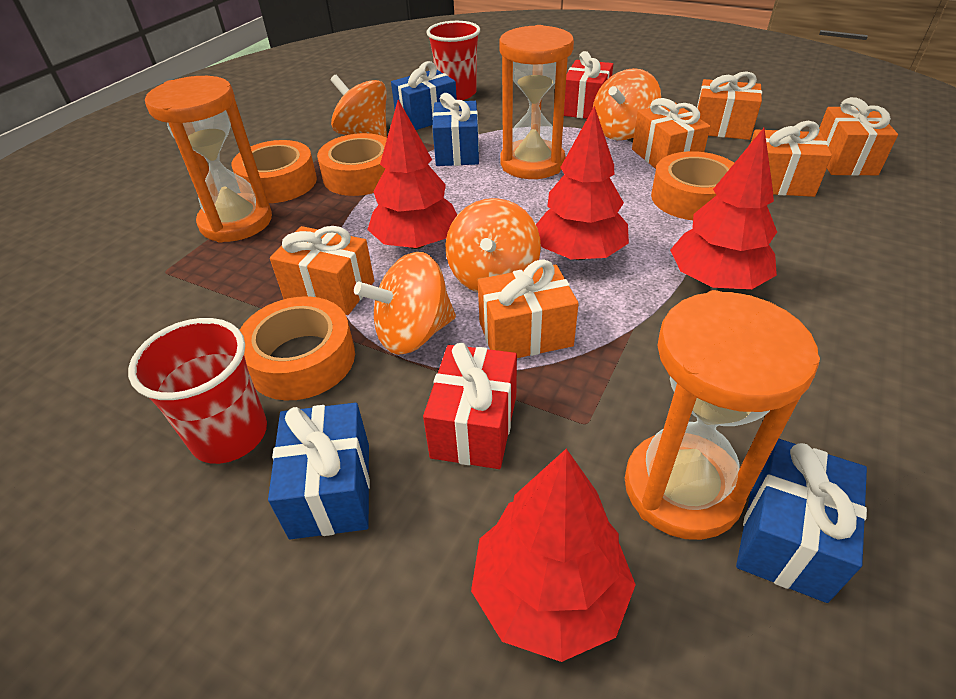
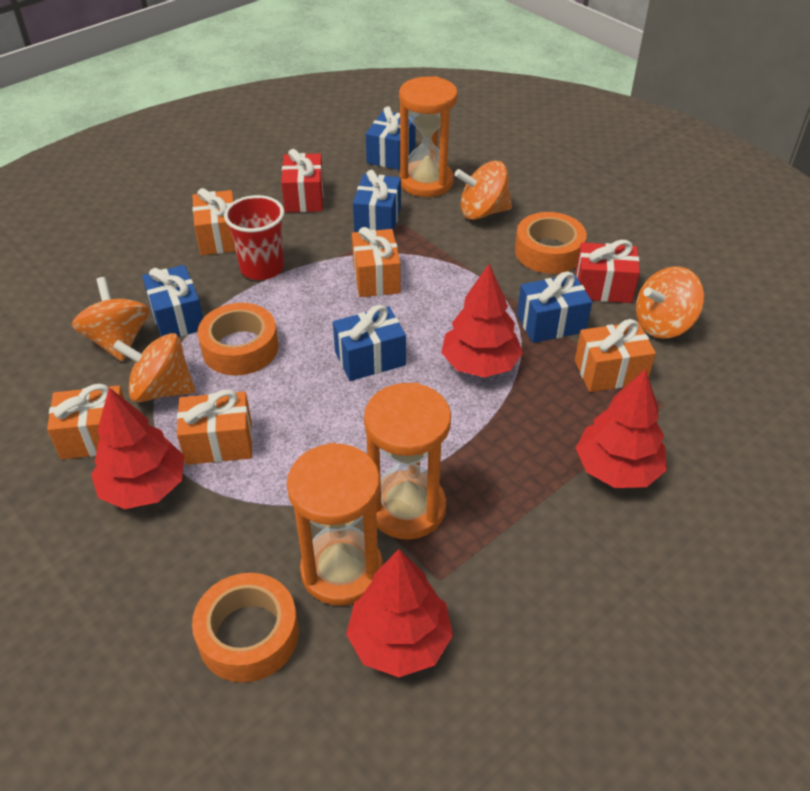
blue gift: 4 -> 5
orange gift: 6 -> 5
orange tape: 4 -> 3
red cup: 2 -> 1

